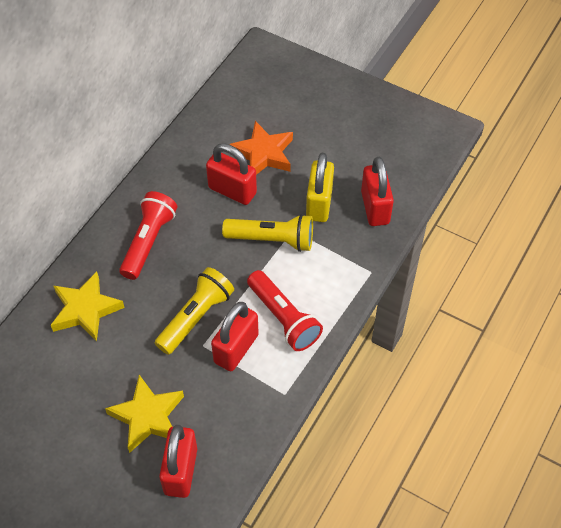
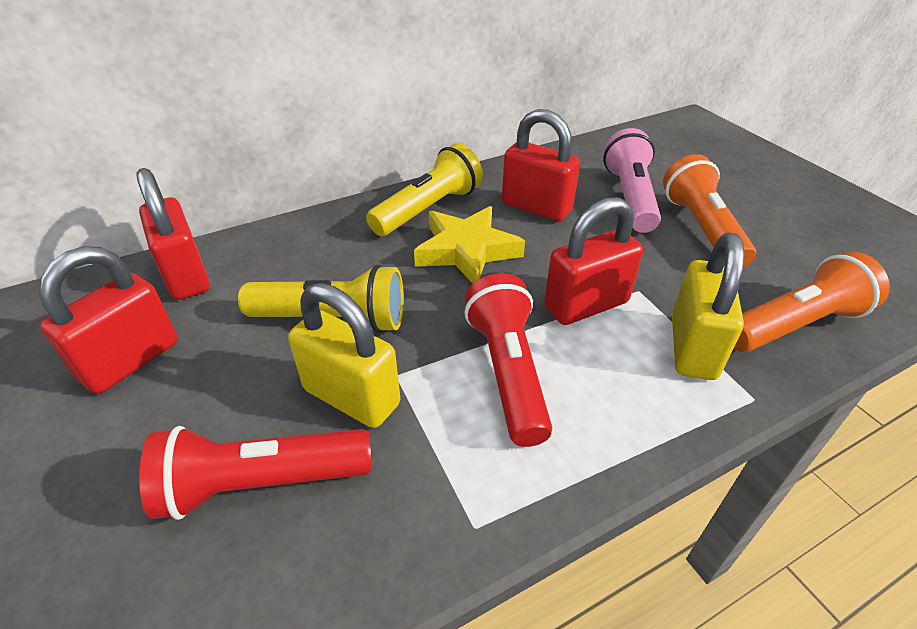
orange flashlight: 0 -> 2
orange star: 1 -> 0
pink flashlight: 0 -> 1
yellow padlock: 1 -> 2
yellow star: 2 -> 1

